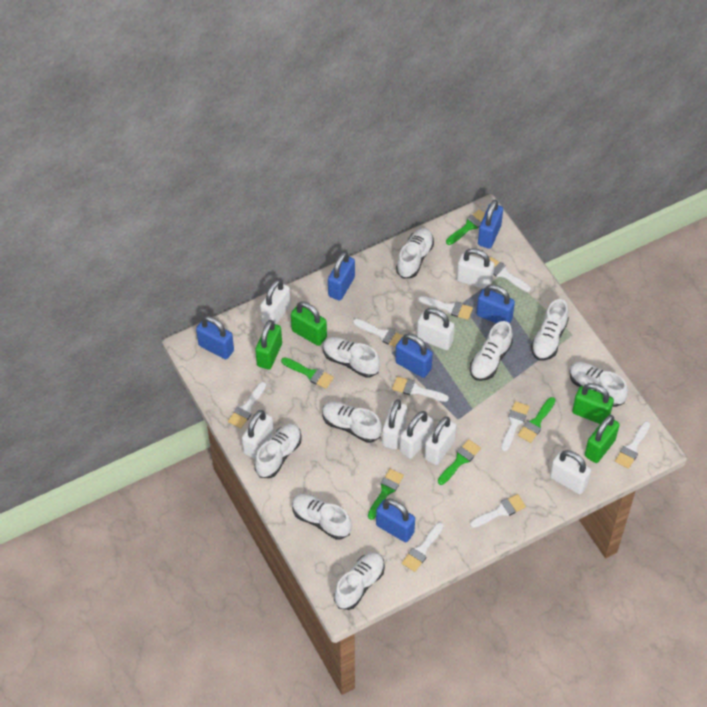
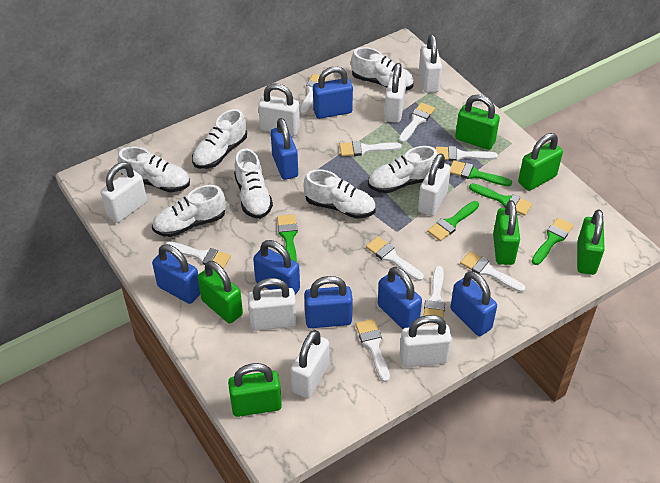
blue padlock: 6 -> 7
green padlock: 4 -> 6
white shoe: 9 -> 7

